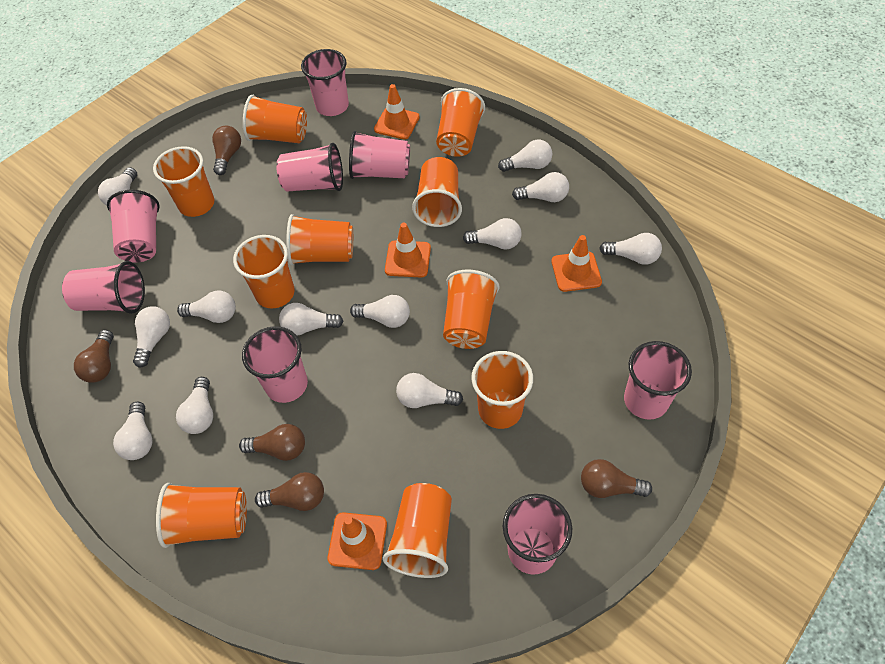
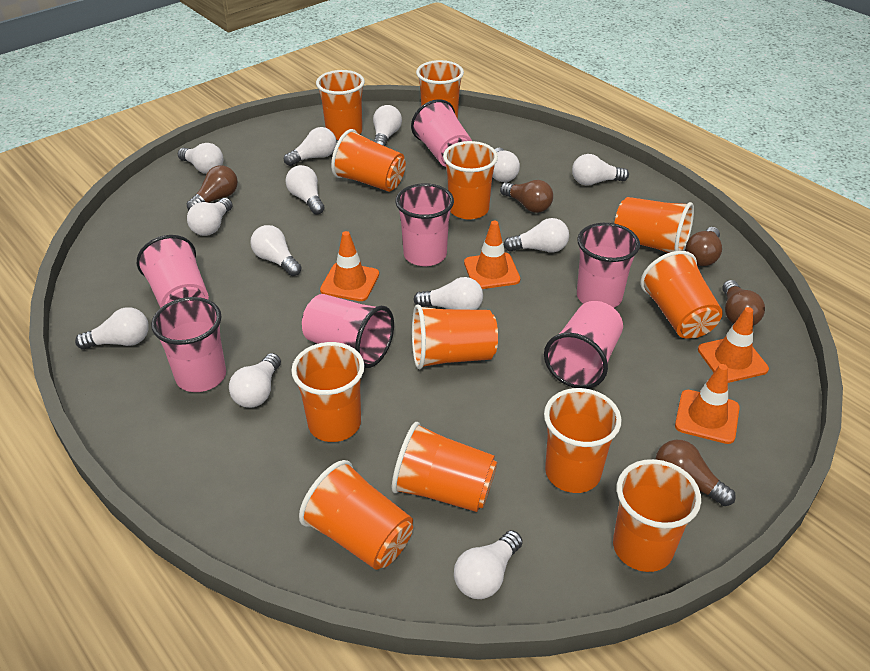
orange cup: 10 -> 12
pink cup: 8 -> 7
white light bulb: 12 -> 13

